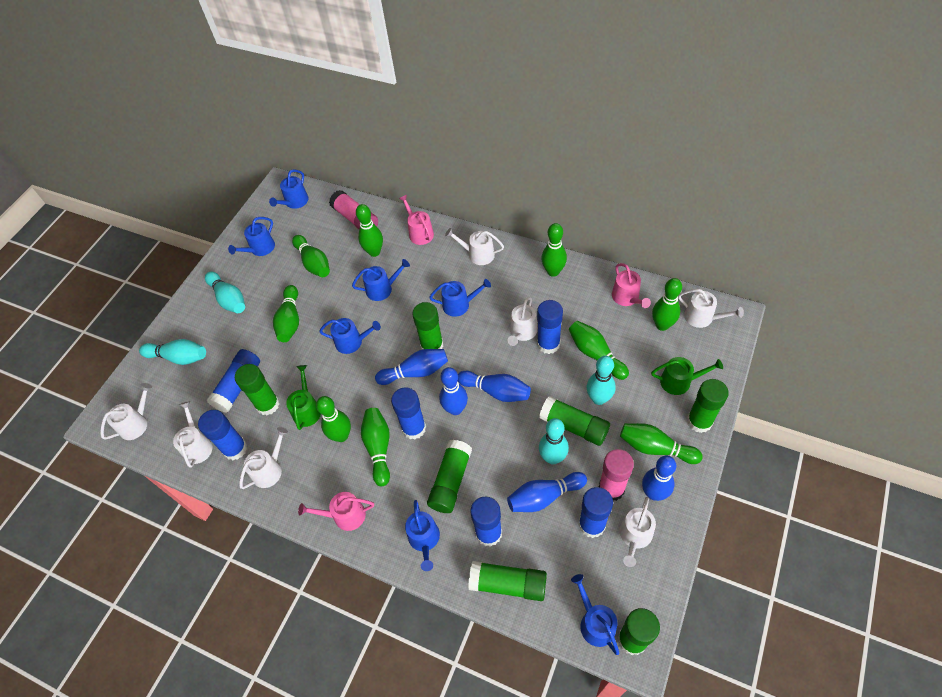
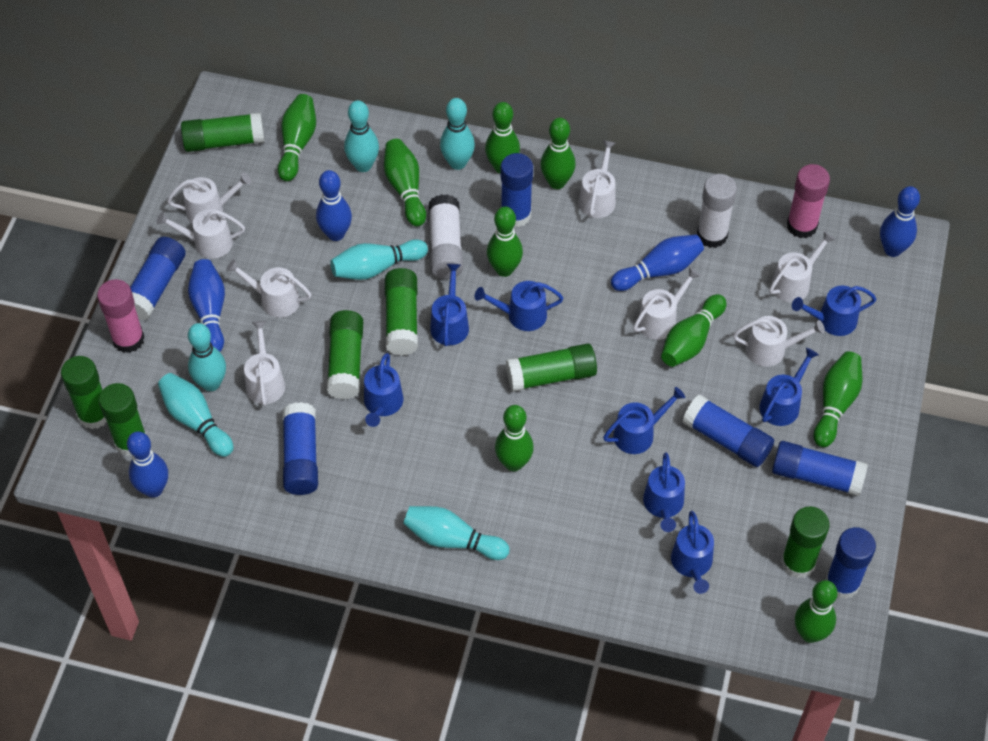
blue watering can: 7 -> 8
green watering can: 2 -> 0
pink watering can: 3 -> 0
turquoise bowling pin: 4 -> 6
white glue stick: 0 -> 2
white watering can: 7 -> 8

